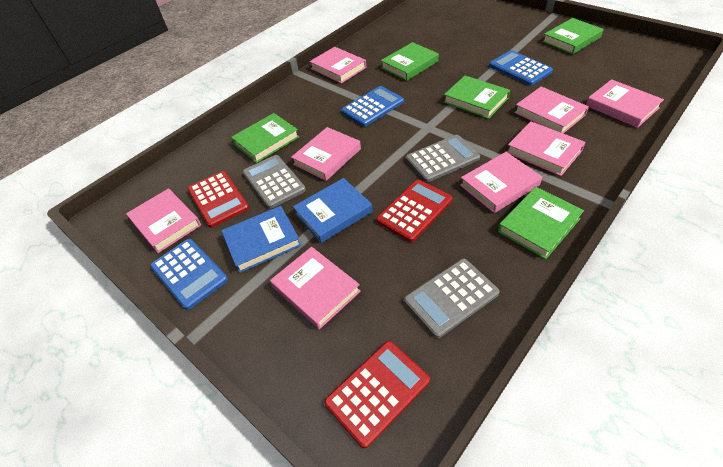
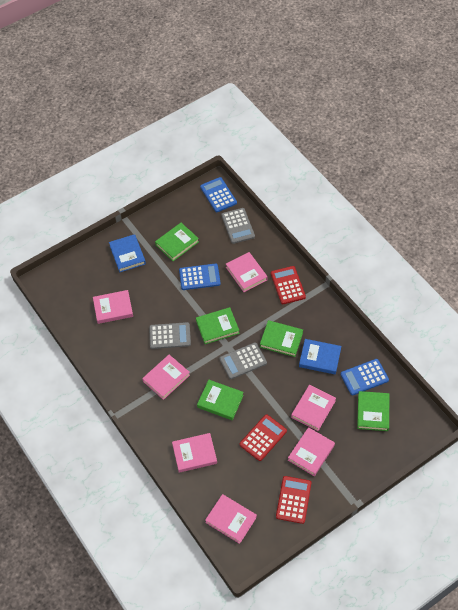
pink book: 8 -> 7

